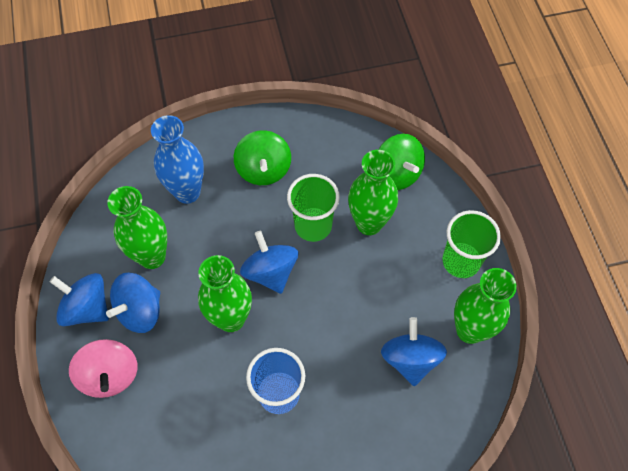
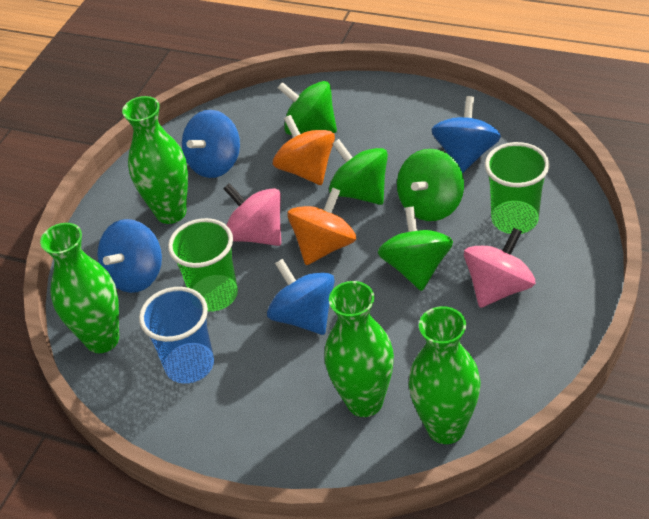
blue vase: 1 -> 0
green spinning top: 2 -> 4
orange spinning top: 0 -> 2
pink spinning top: 1 -> 2

